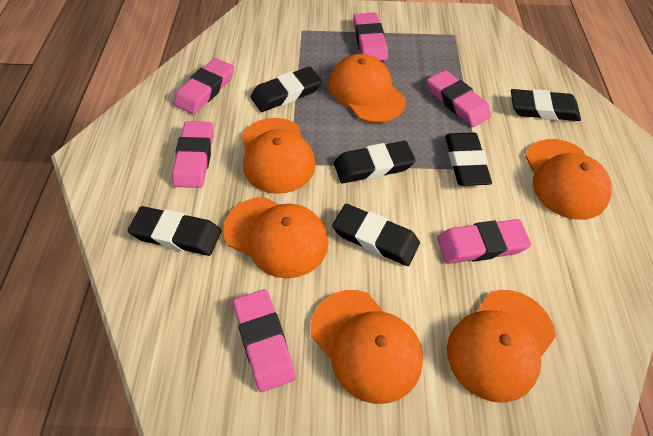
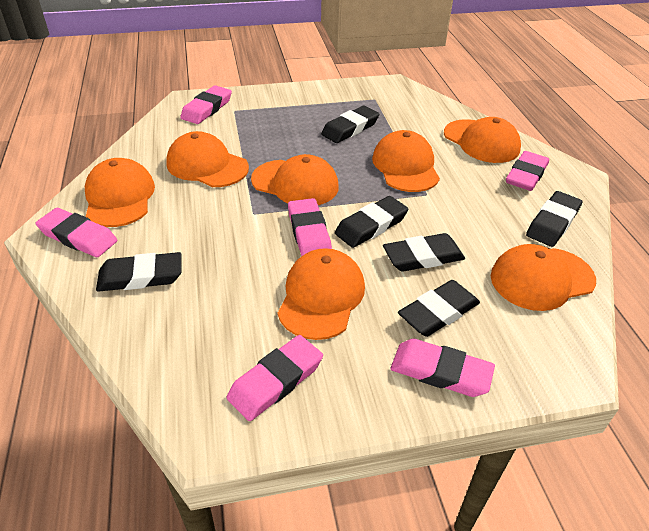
orange cap: 6 -> 7

